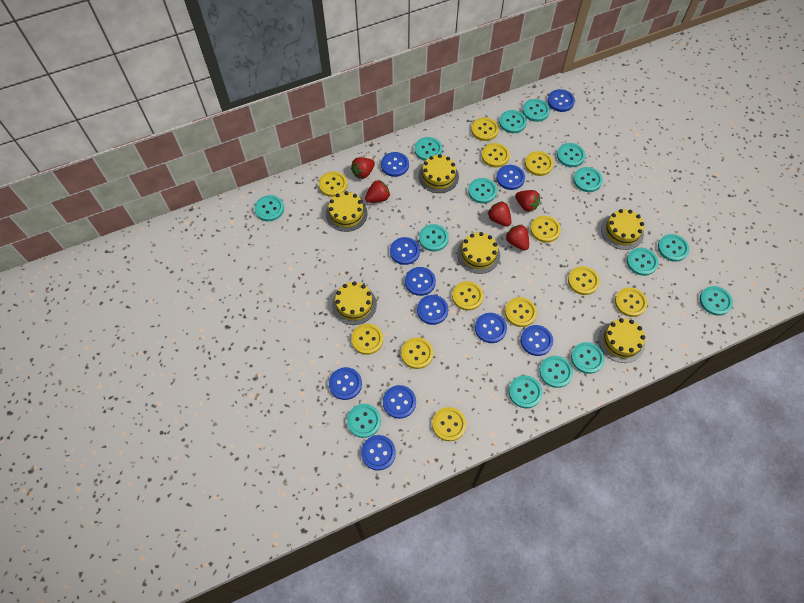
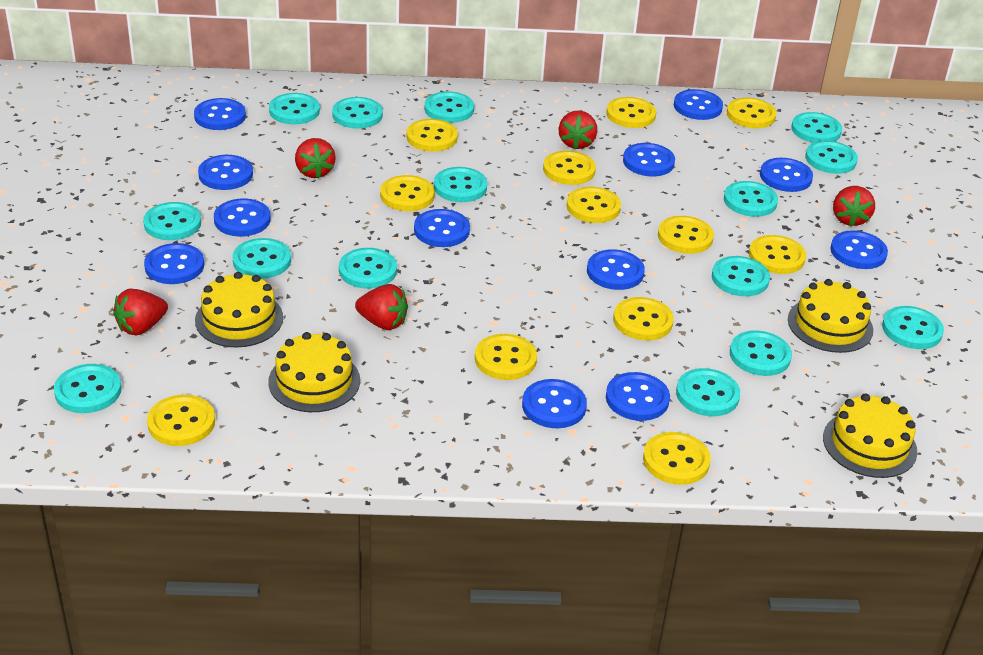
blue button: 11 -> 12
yellow cake: 6 -> 4

